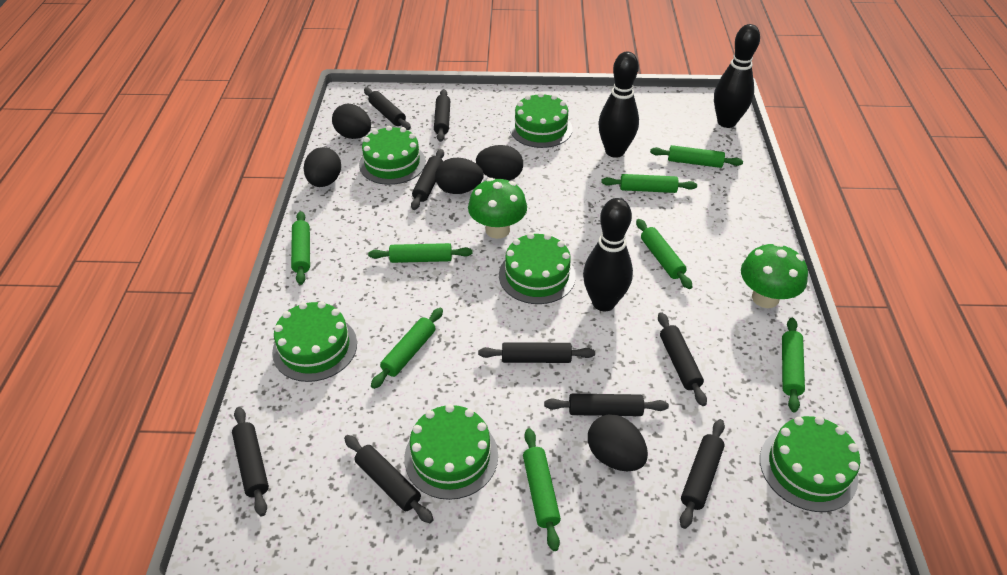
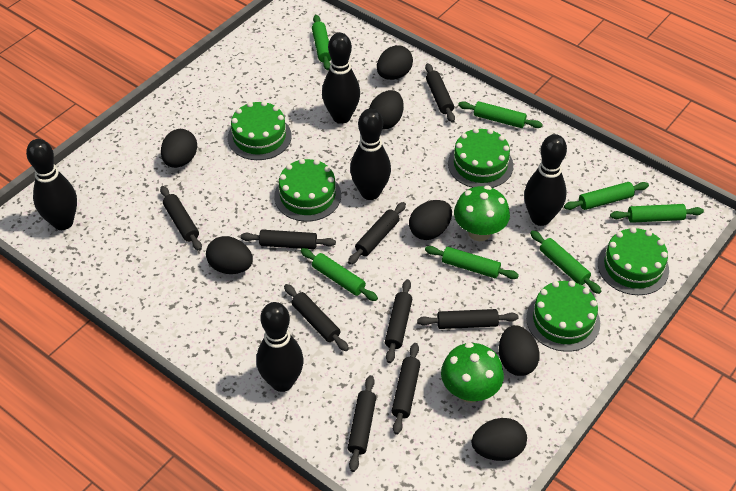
black bowling pin: 3 -> 5
black egg: 5 -> 7
green cake: 6 -> 5
green rolling pin: 8 -> 7

